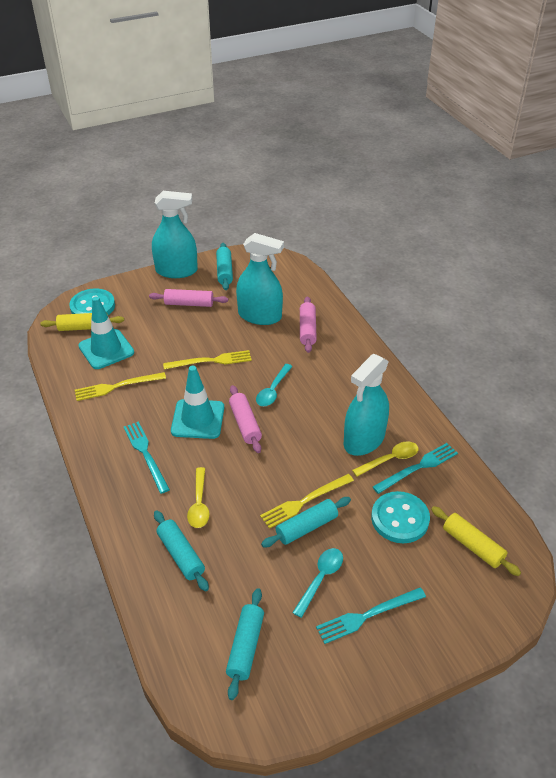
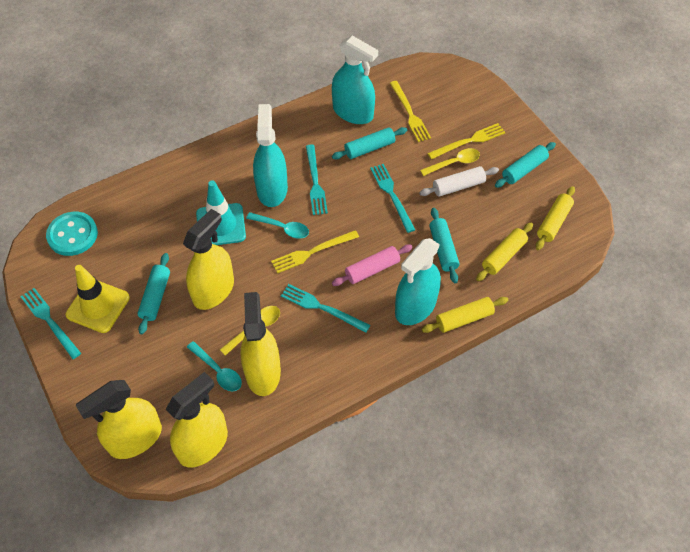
pink rolling pin: 3 -> 1
turquoise button: 2 -> 1
turquoise fork: 3 -> 4
turquoise traffic cone: 2 -> 1
white rolling pin: 0 -> 1
yellow rolling pin: 2 -> 3
yellow spray bottle: 0 -> 4
yellow traffic cone: 0 -> 1

